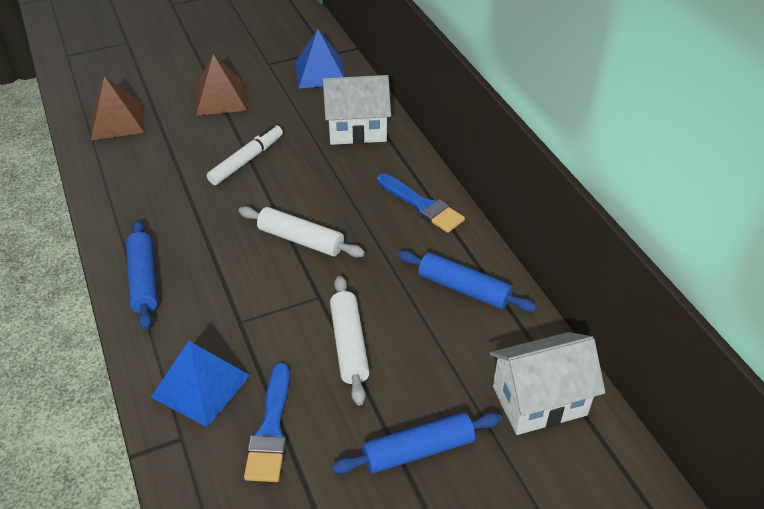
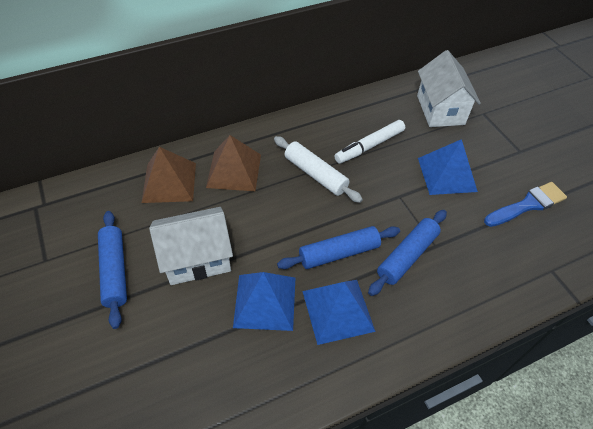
blue brush: 2 -> 1
blue pyramid: 2 -> 3
white rolling pin: 2 -> 1

